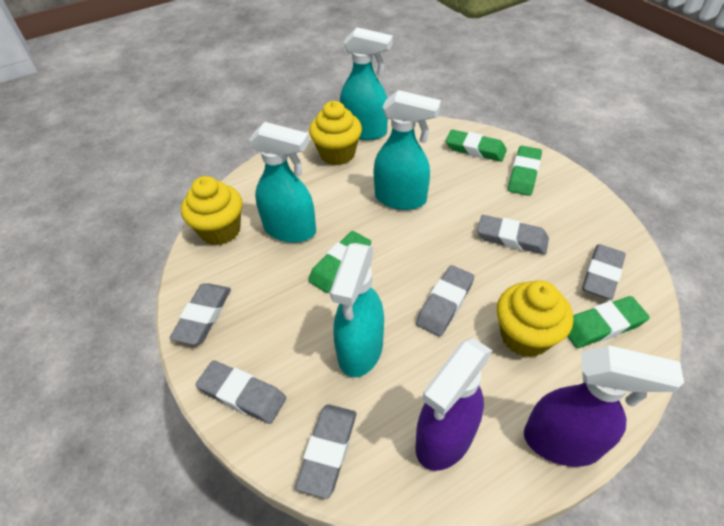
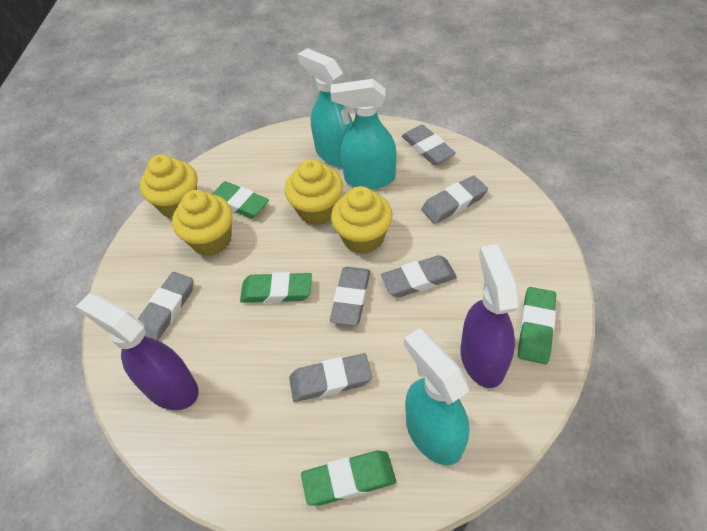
turquoise spray bottle: 4 -> 3
yellow cupcake: 3 -> 4

